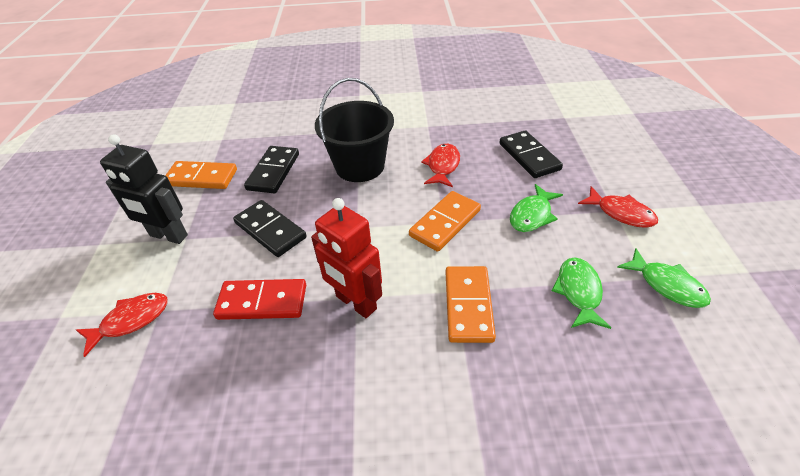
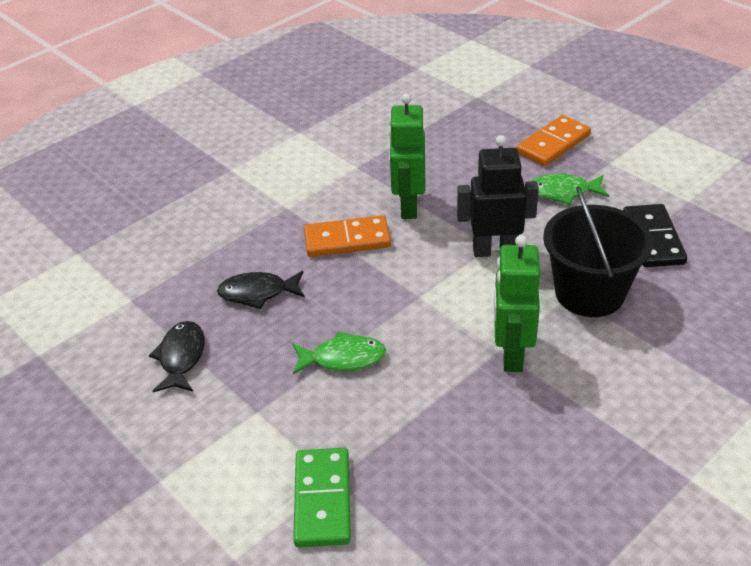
black domino: 3 -> 1
black fish: 0 -> 2
green domino: 0 -> 1
green fish: 3 -> 2
green robot: 0 -> 2
orange domino: 3 -> 2
red domino: 1 -> 0
red fish: 3 -> 0
red robot: 1 -> 0

